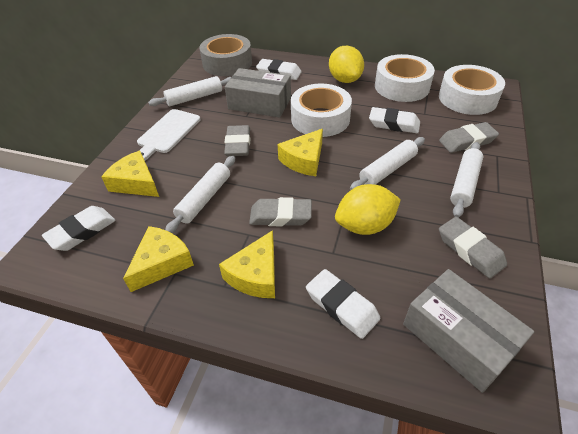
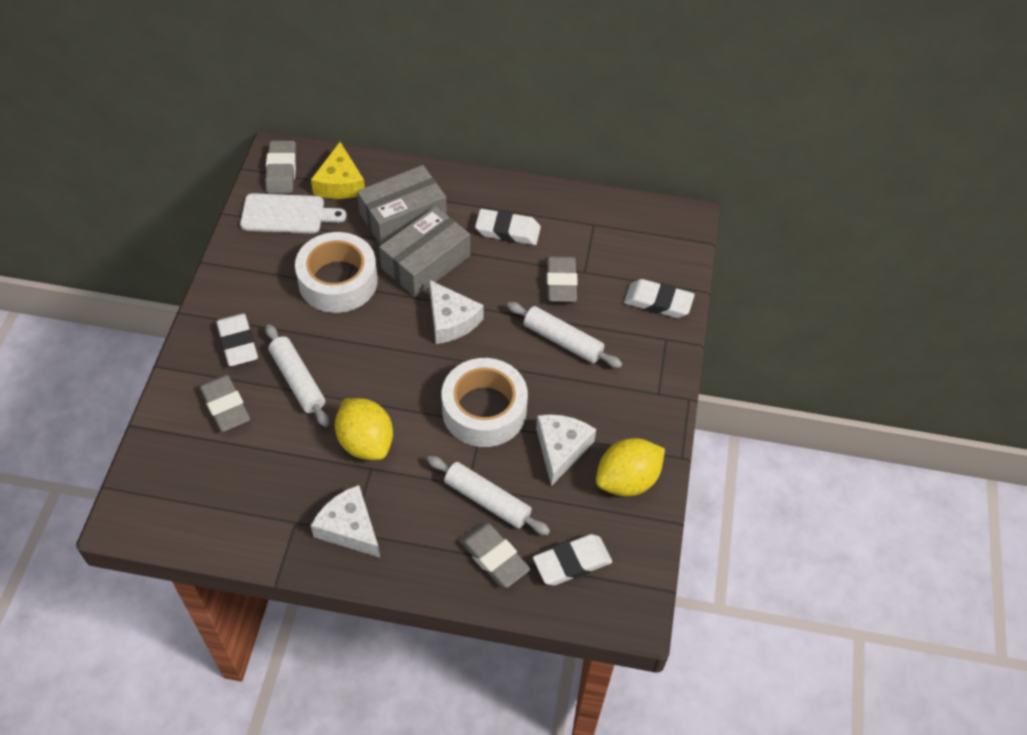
grey tape: 1 -> 0
white cheese: 0 -> 3
white rolling pin: 4 -> 3
white tape: 3 -> 2
yellow cheese: 4 -> 1

